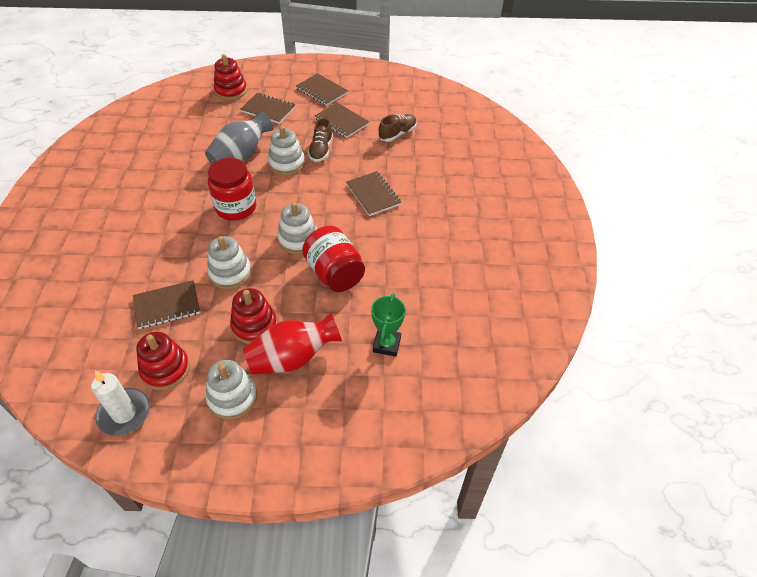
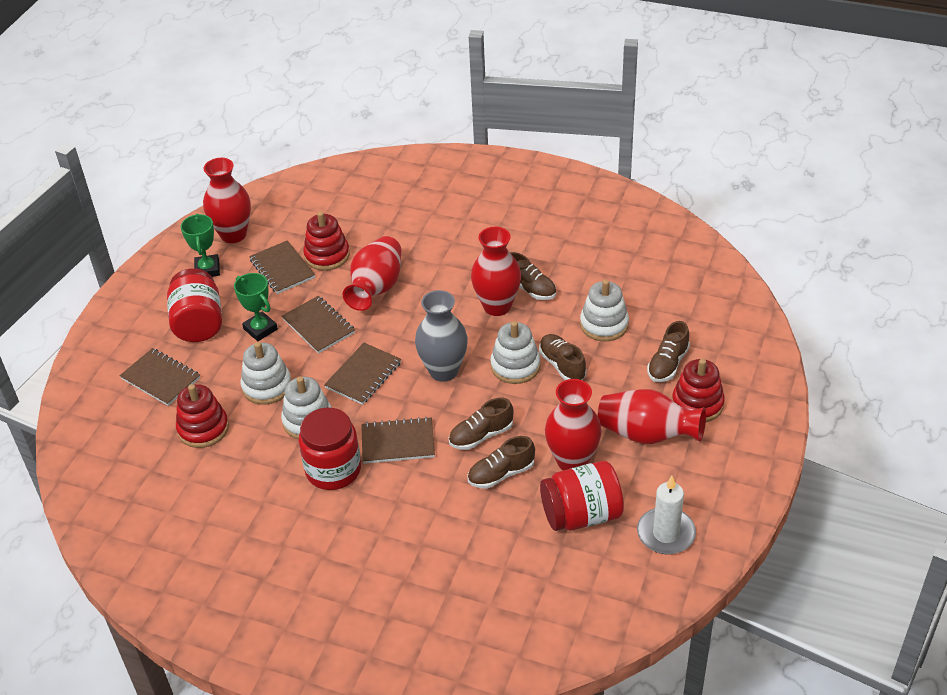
brown shoe: 2 -> 5
green trophy: 1 -> 2
red jar: 2 -> 3
red vase: 1 -> 5

